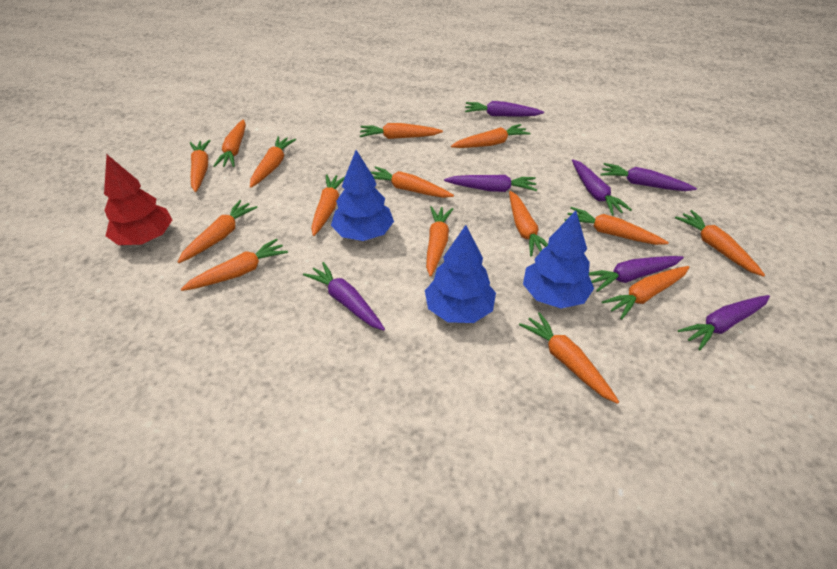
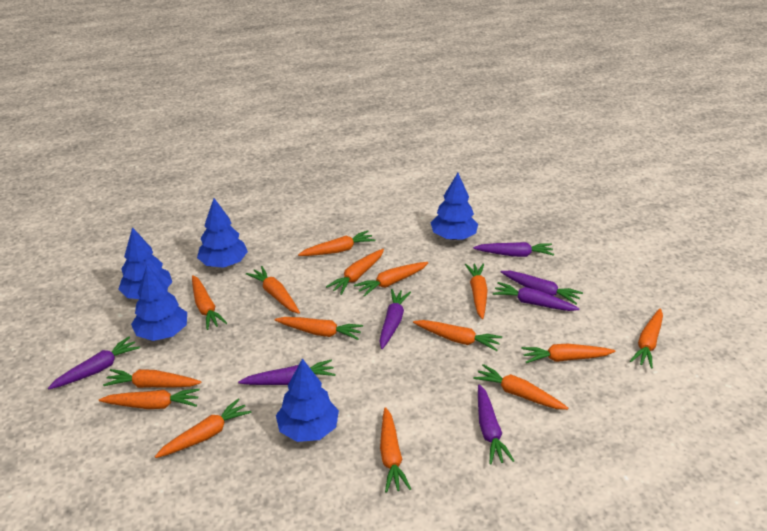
blue tree: 3 -> 5
red tree: 1 -> 0

